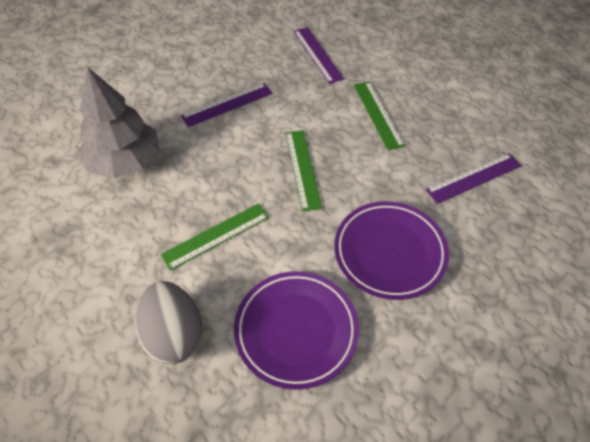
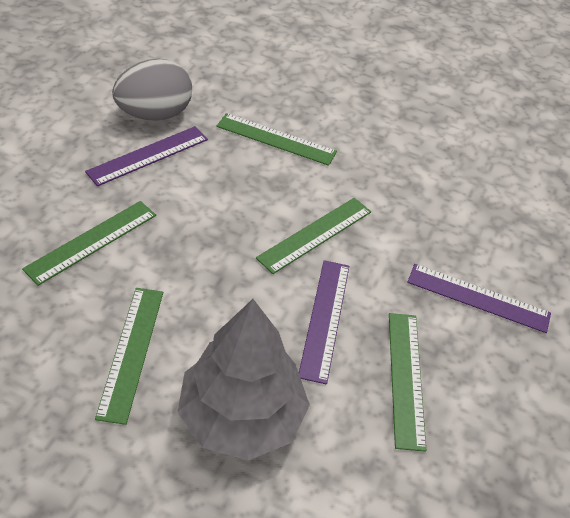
green ruler: 3 -> 5
purple plate: 2 -> 0

